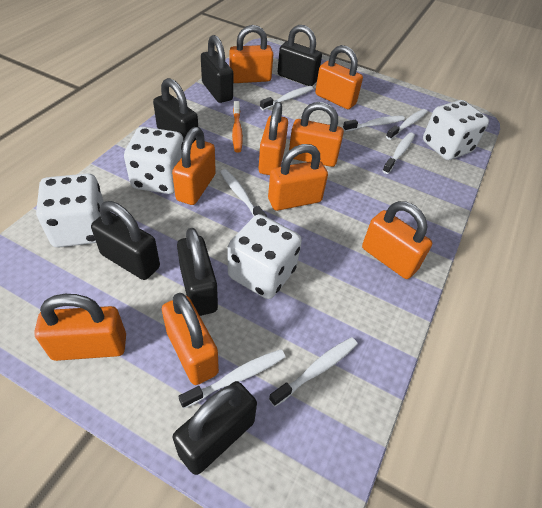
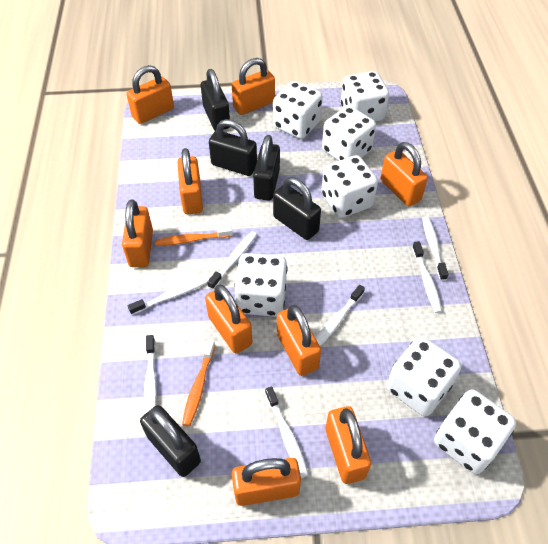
black padlock: 6 -> 5
orange toothbrush: 1 -> 2
white dice: 4 -> 7

